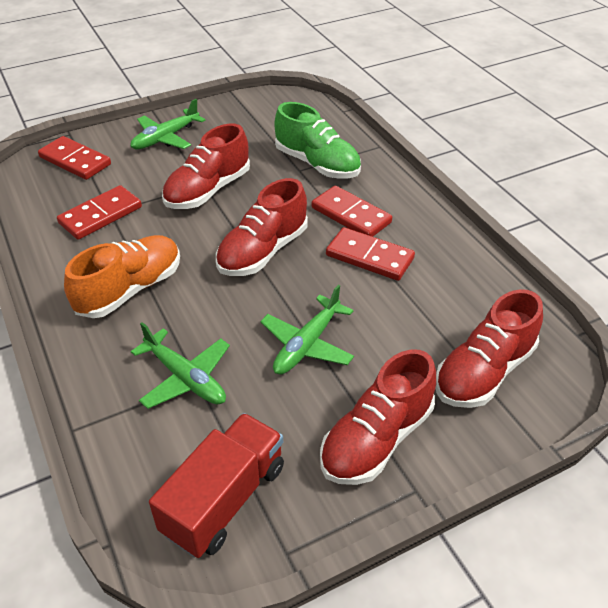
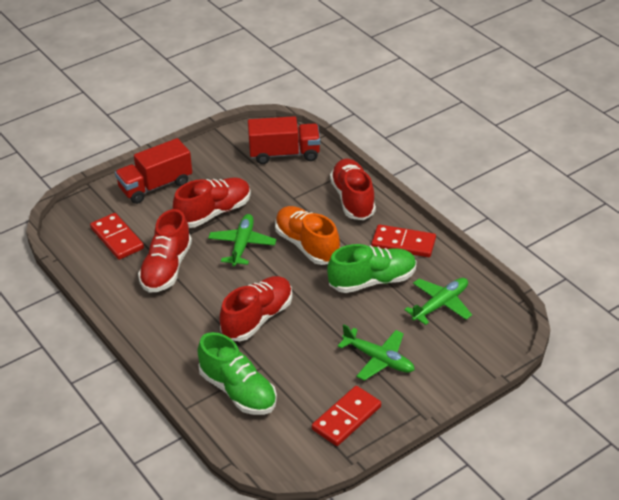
green shoe: 1 -> 2
red domino: 4 -> 3
red truck: 1 -> 2

